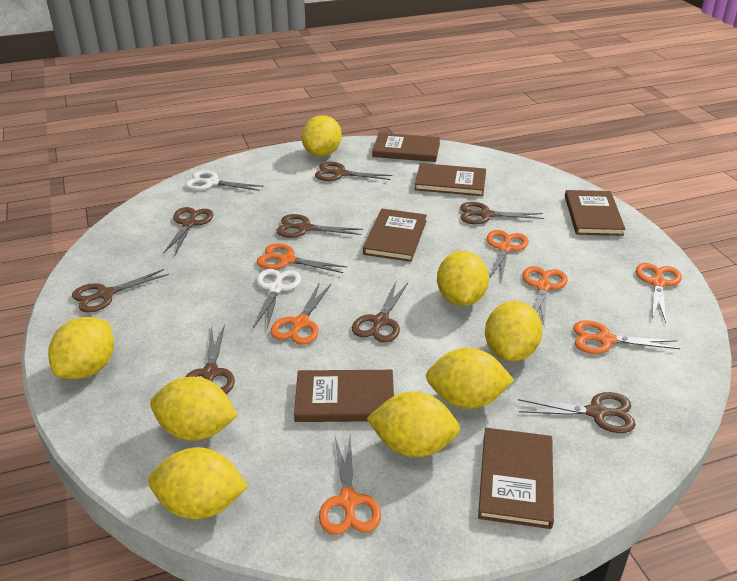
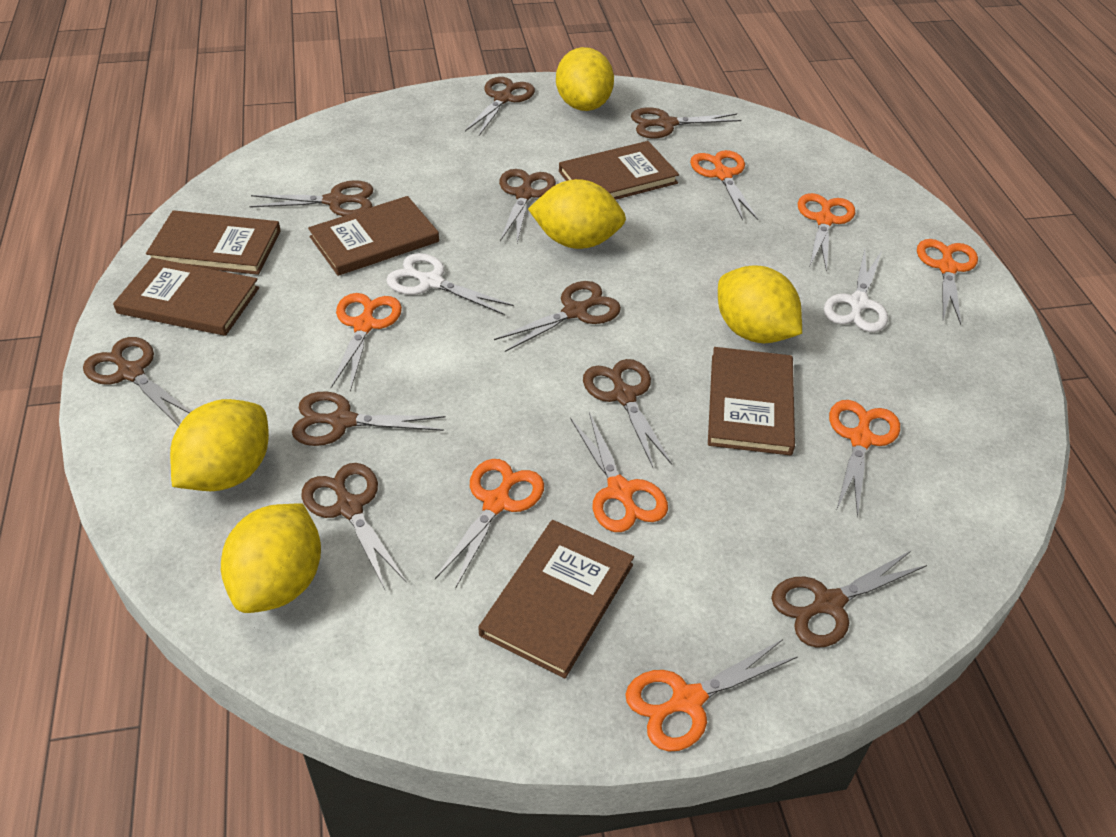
brown scissors: 8 -> 10
orange scissors: 7 -> 8
yellow lemon: 8 -> 5

